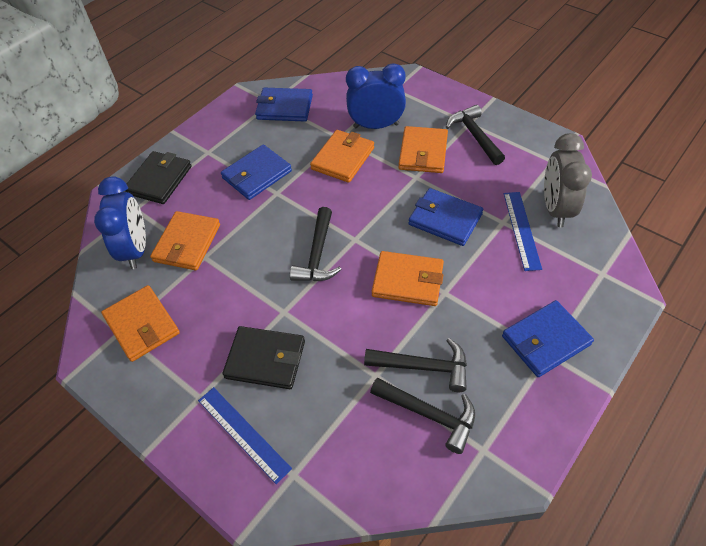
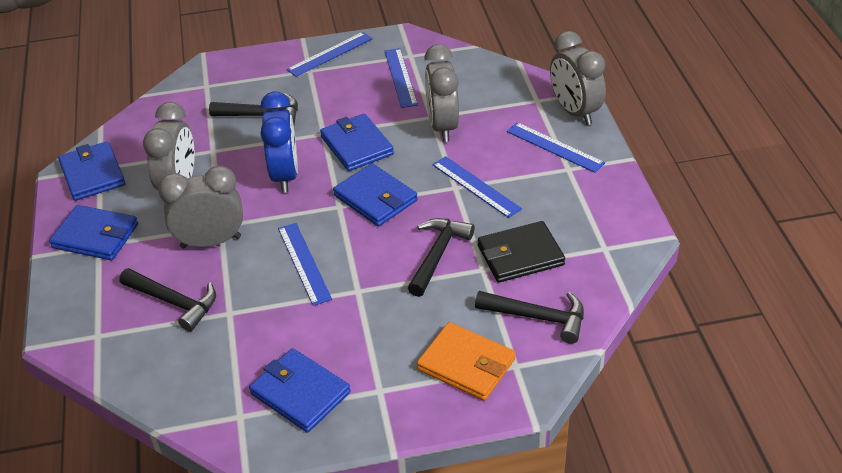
black wallet: 2 -> 1
blue clock: 2 -> 1
blue ruler: 2 -> 5
blue wallet: 4 -> 5
grey clock: 1 -> 4
orange wallet: 5 -> 1

